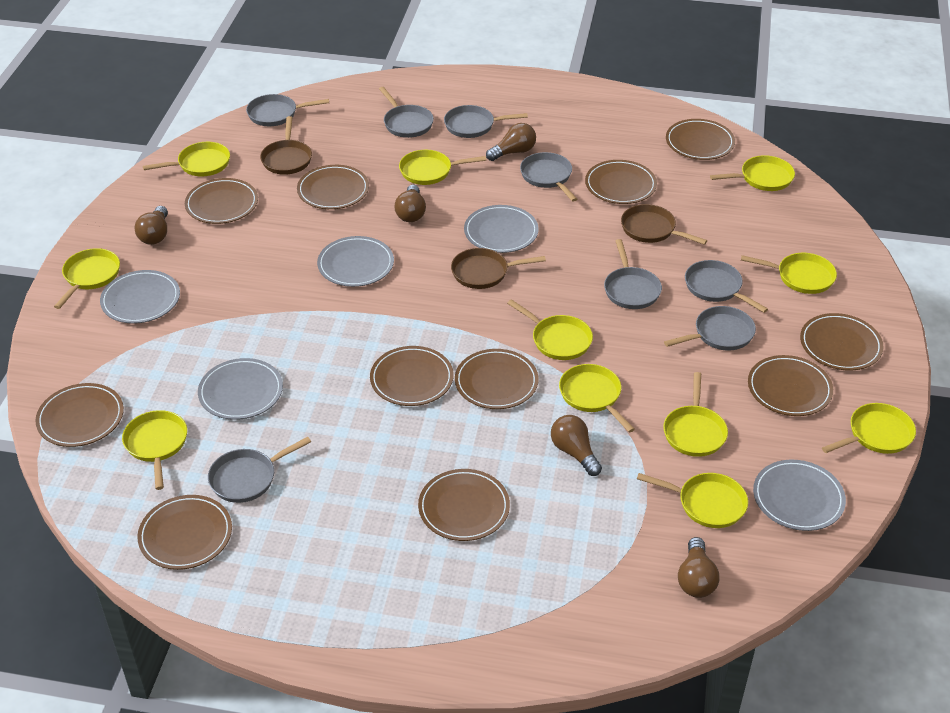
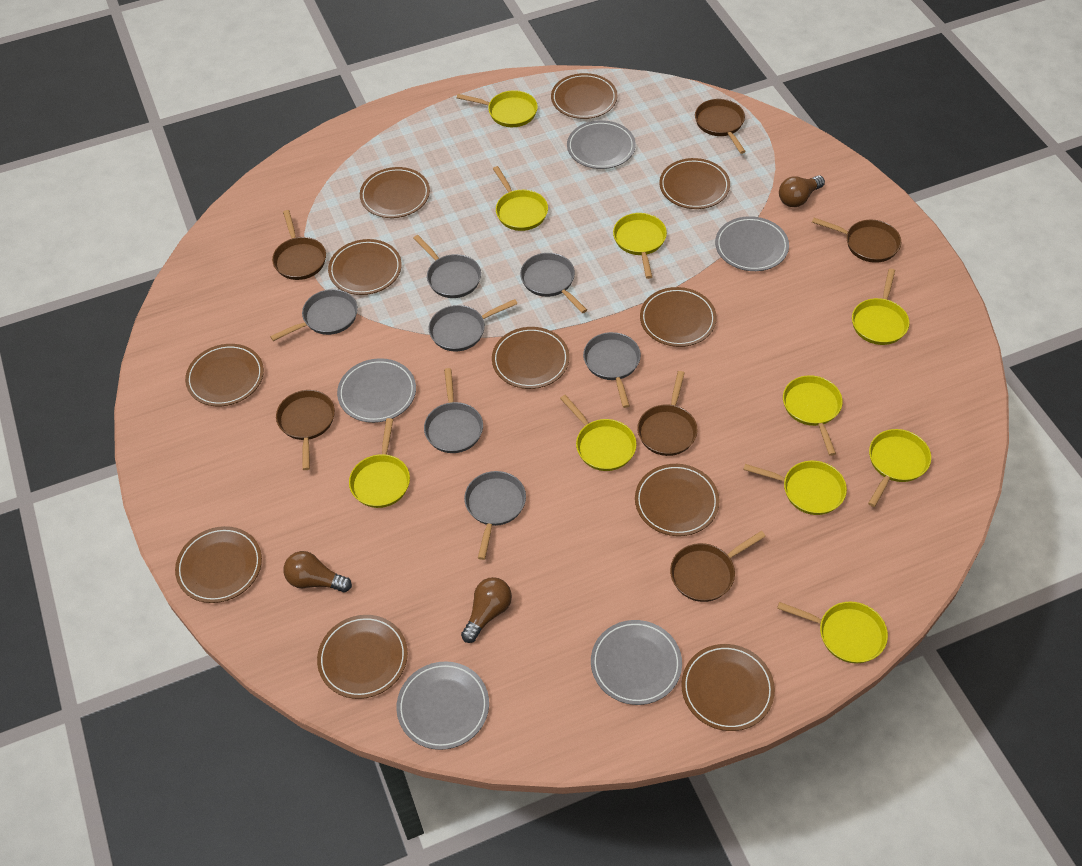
brown light bulb: 5 -> 3
brown pan: 3 -> 6
grey pan: 8 -> 7
yellow pan: 11 -> 10

